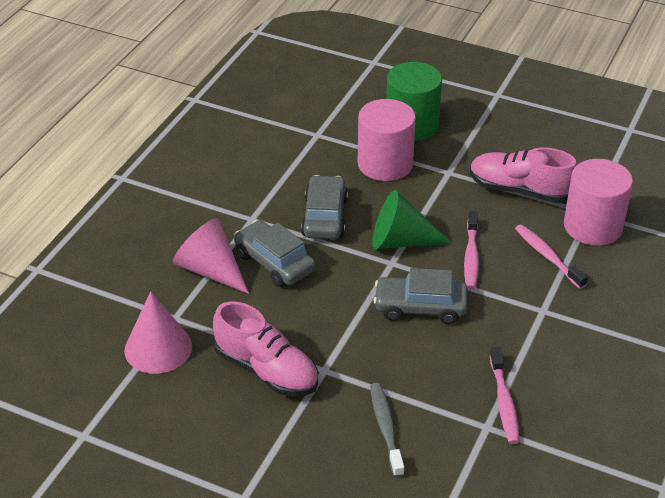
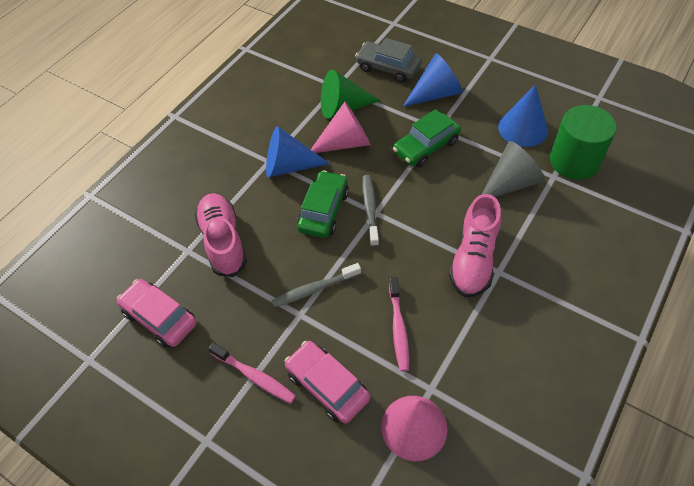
blue cone: 0 -> 3
green car: 0 -> 2
grey car: 3 -> 1
grey cone: 0 -> 1
grey toothbrush: 1 -> 2
pink car: 0 -> 2
pink cylinder: 2 -> 0
pink toothbrush: 3 -> 2

